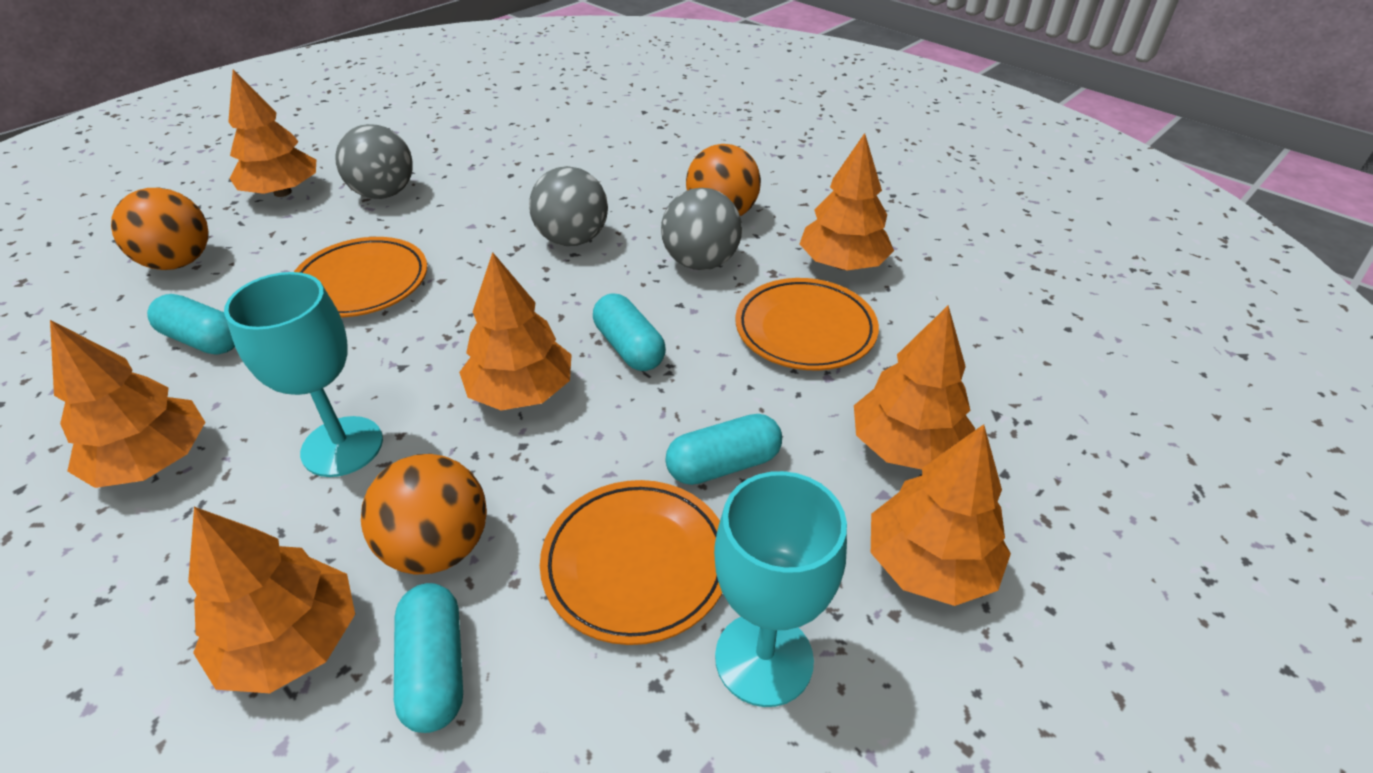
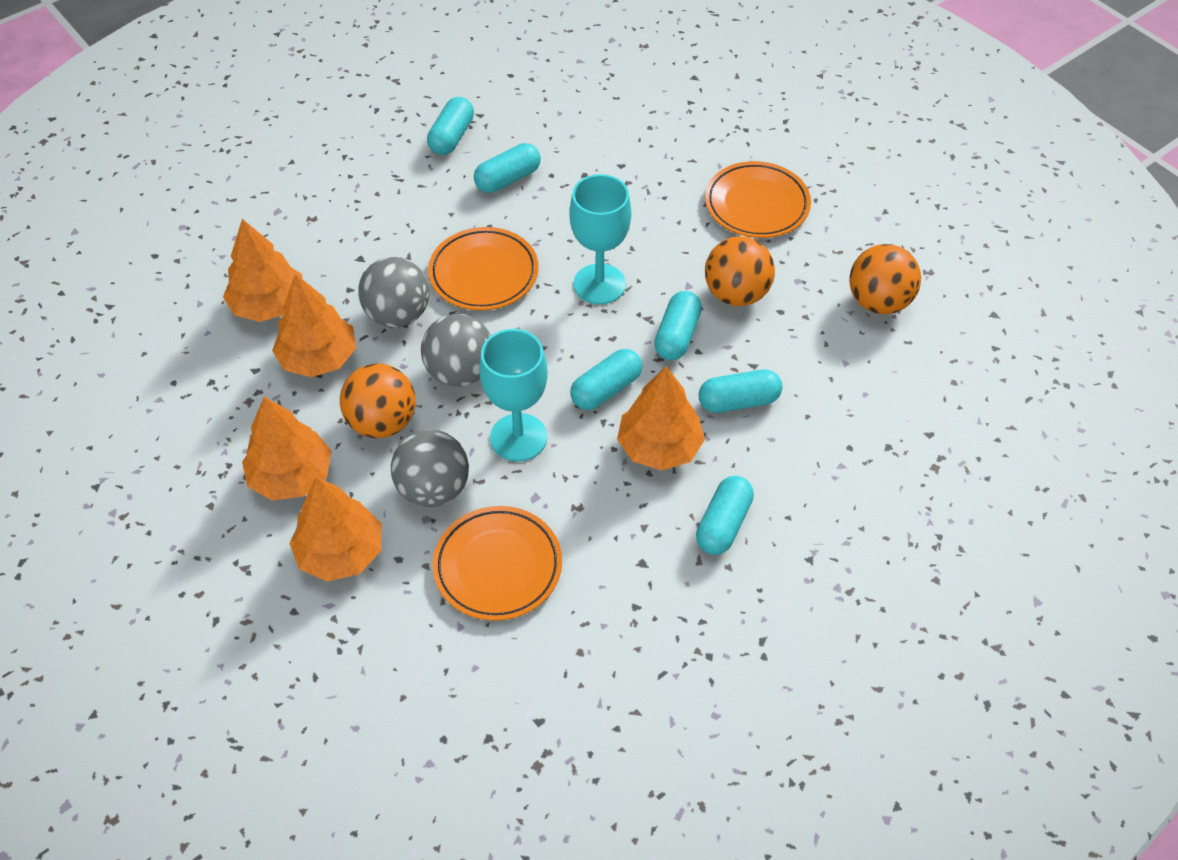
orange tree: 7 -> 5
turquoise capsule: 4 -> 6

